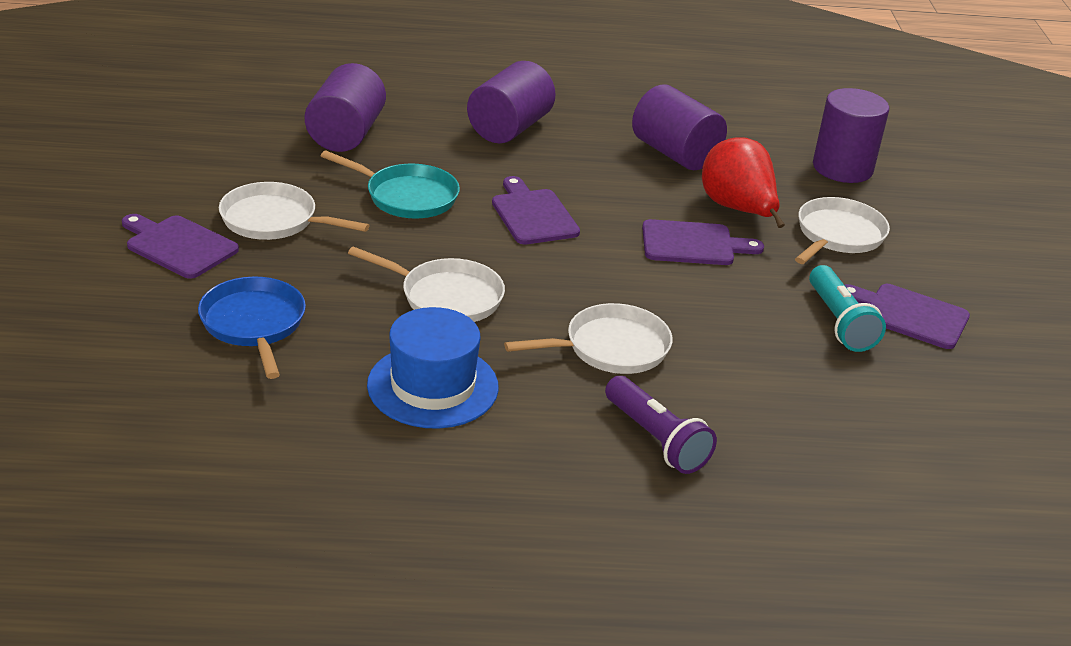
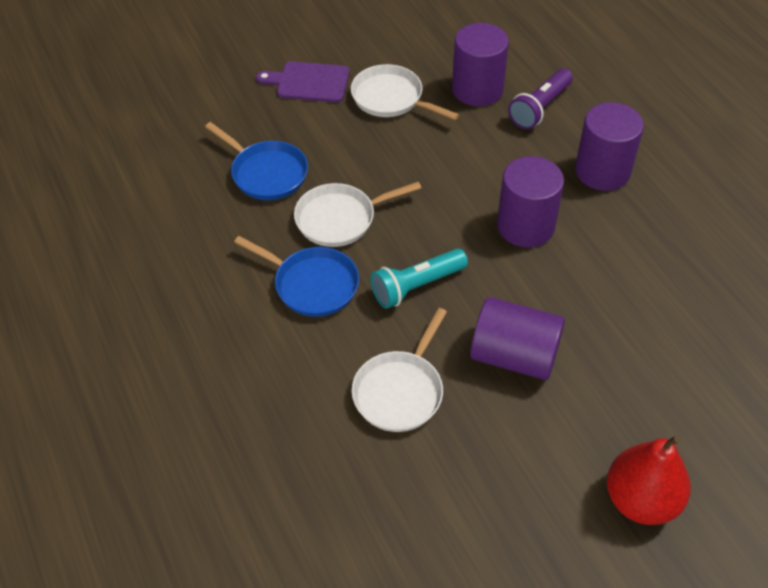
blue hat: 1 -> 0
blue pan: 1 -> 2
purple cutting board: 4 -> 1
turquoise pan: 1 -> 0
white pan: 4 -> 3

